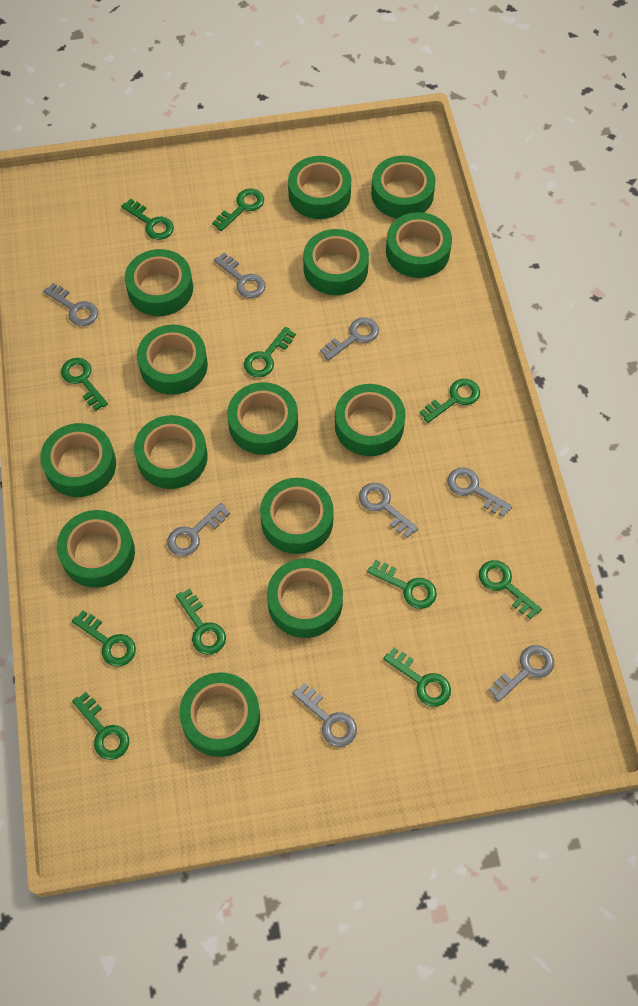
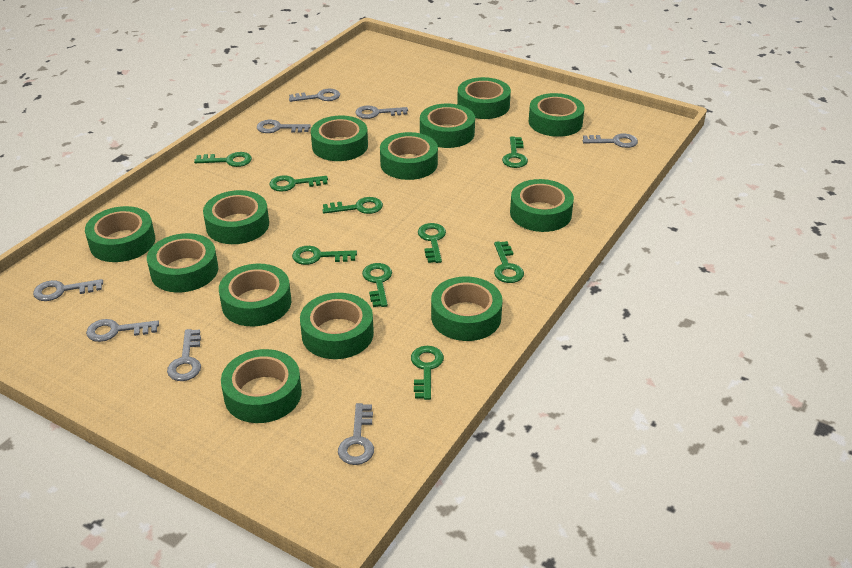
green key: 11 -> 9
green tape: 14 -> 13

